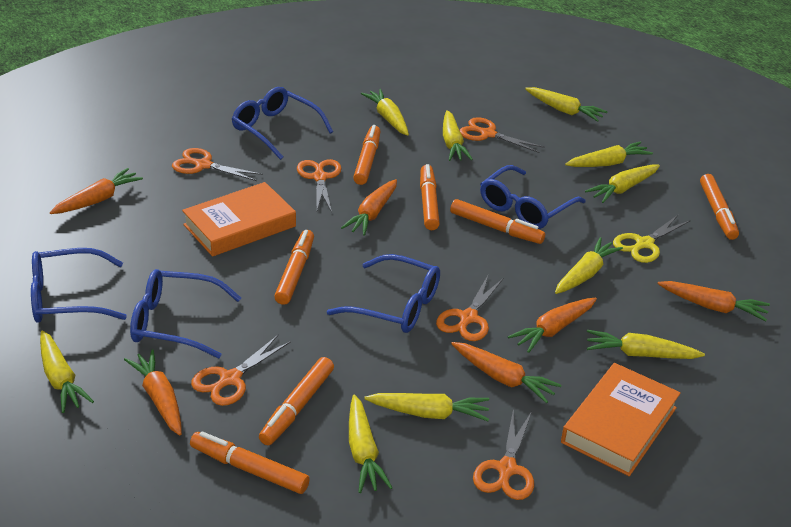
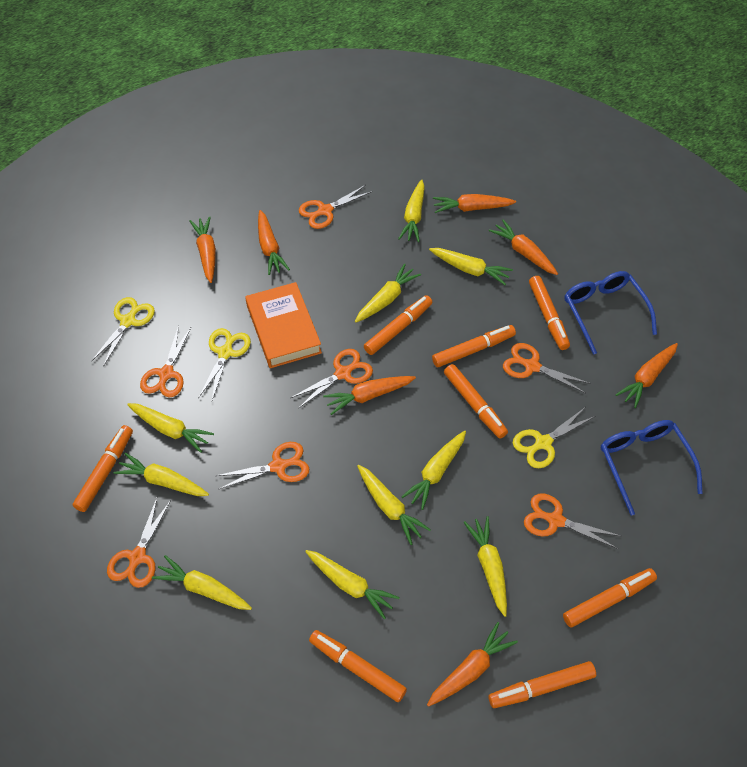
blue glasses: 5 -> 2
orange book: 2 -> 1
orange carrot: 6 -> 7
orange marker: 7 -> 8
orange scissors: 6 -> 7
yellow scissors: 1 -> 3

